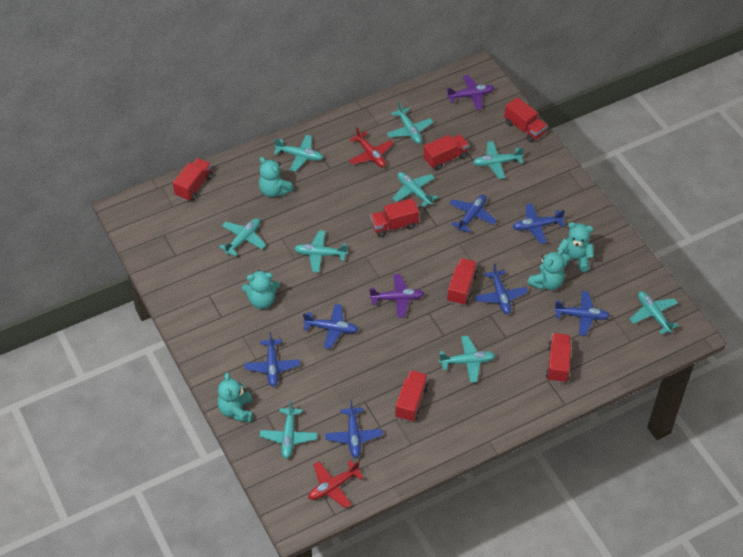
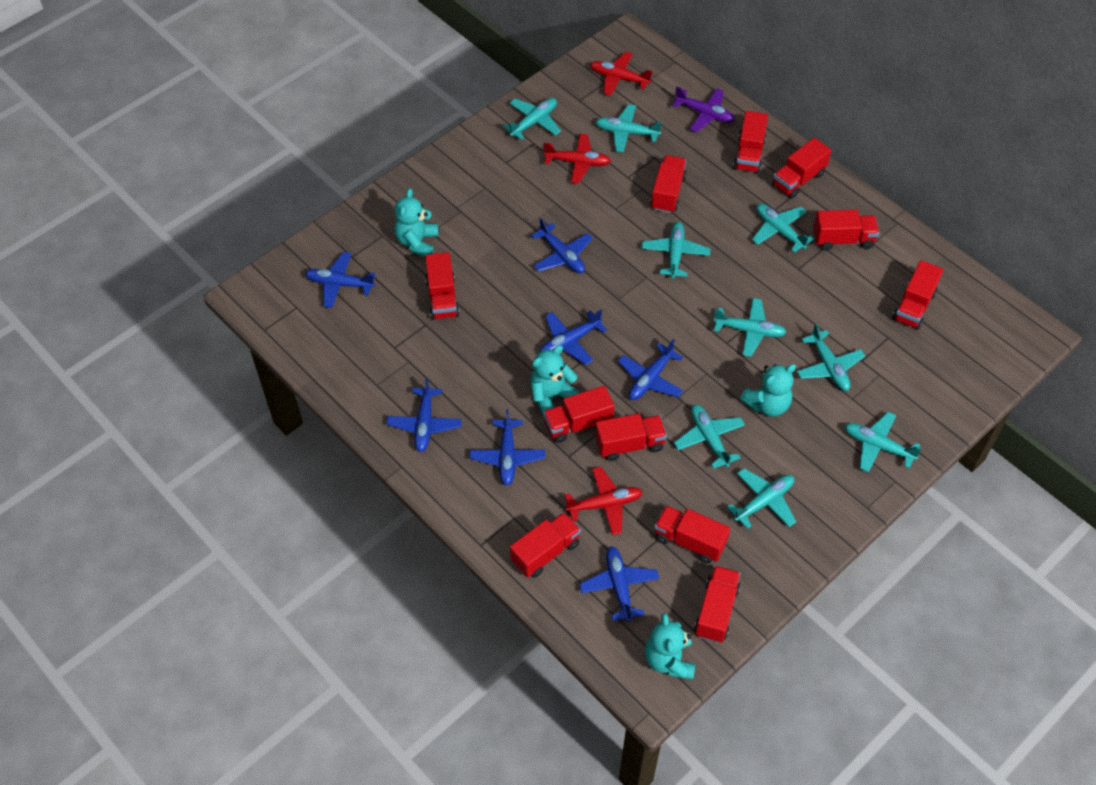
purple plane: 2 -> 1
red plane: 2 -> 3
red truck: 7 -> 11
turquoise teddy bear: 5 -> 4

